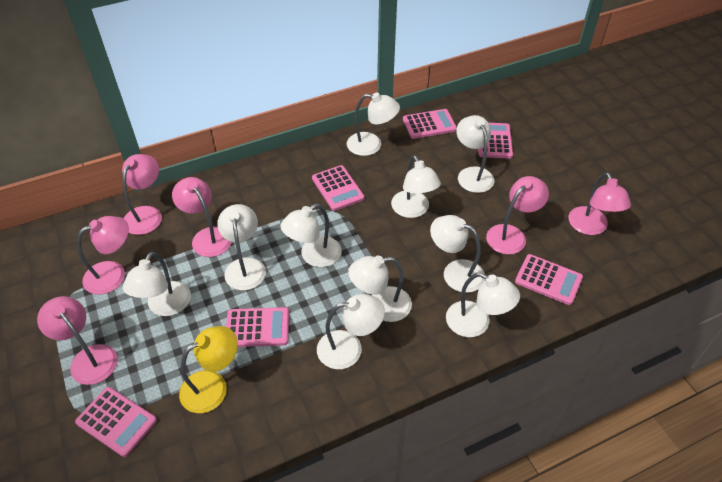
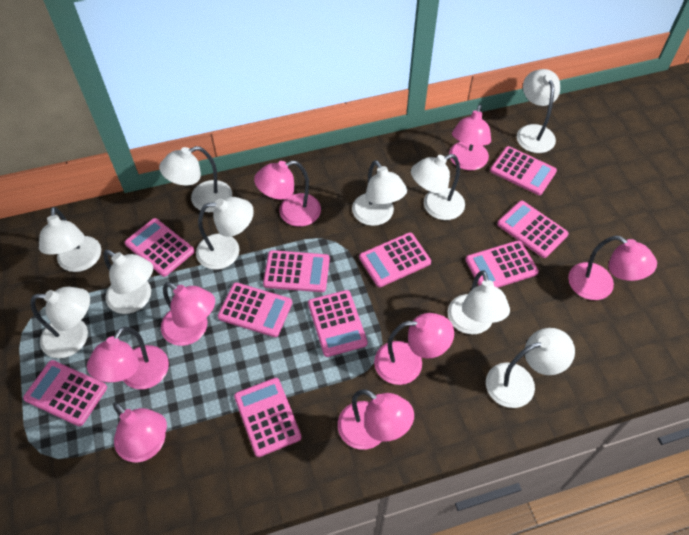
pink calculator: 6 -> 10
pink lamp: 6 -> 8
yellow lamp: 1 -> 0

